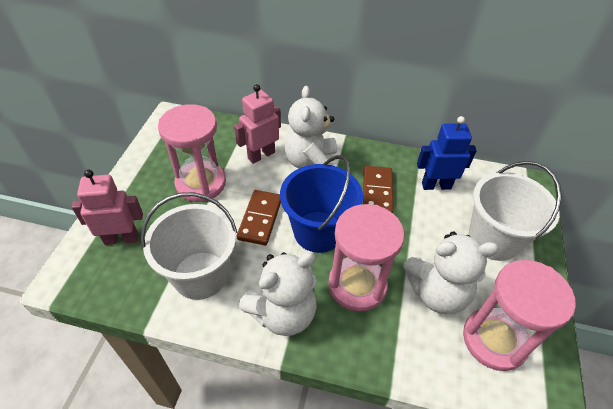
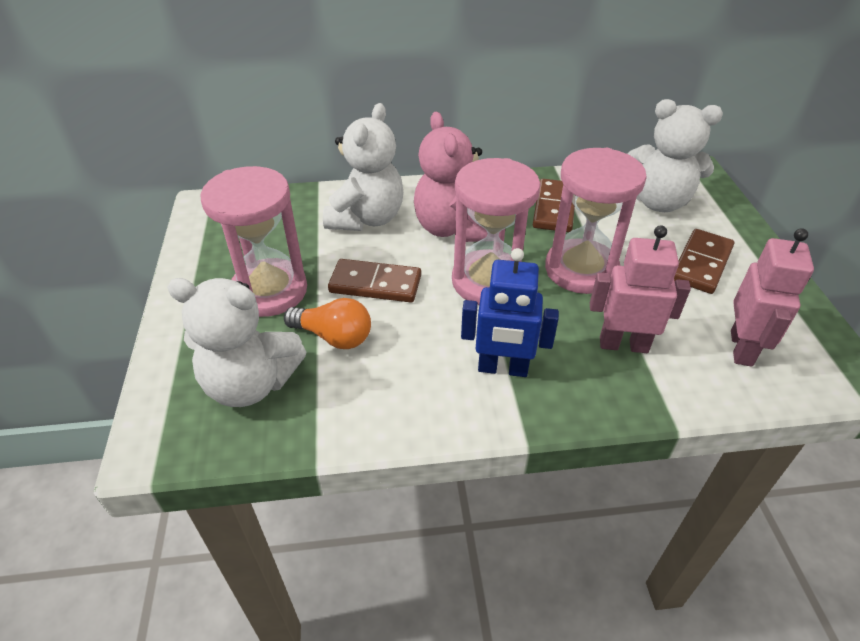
blue bucket: 1 -> 0
brown domino: 2 -> 3
orange light bulb: 0 -> 1
pink teddy bear: 0 -> 1
white bucket: 2 -> 0

